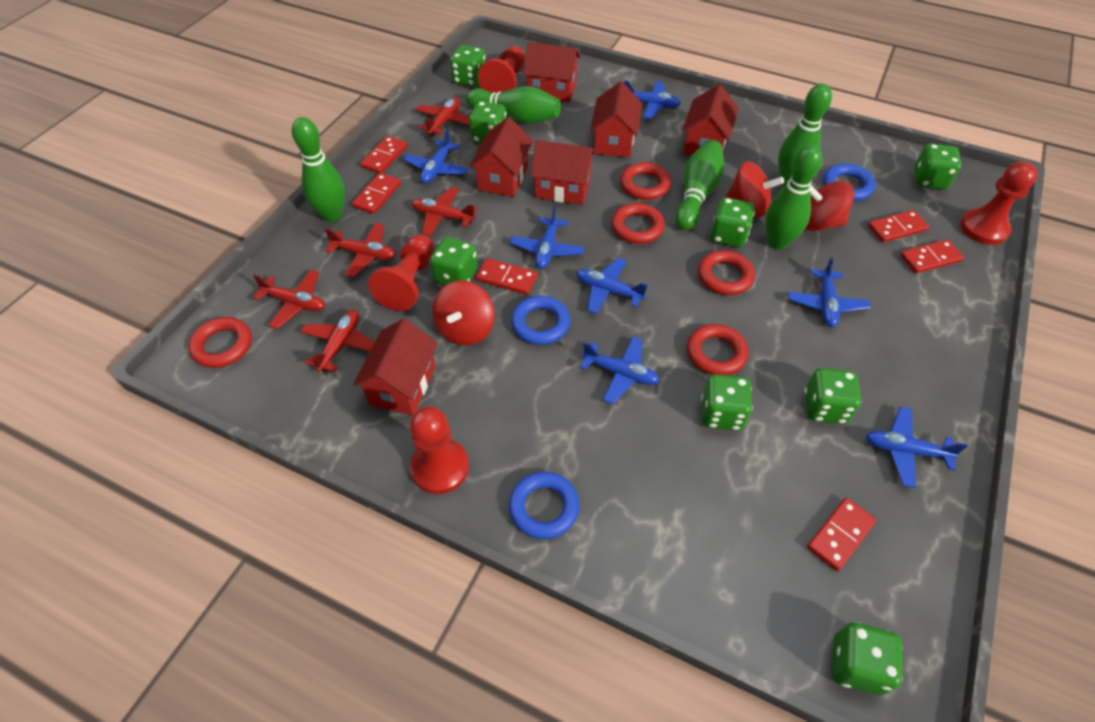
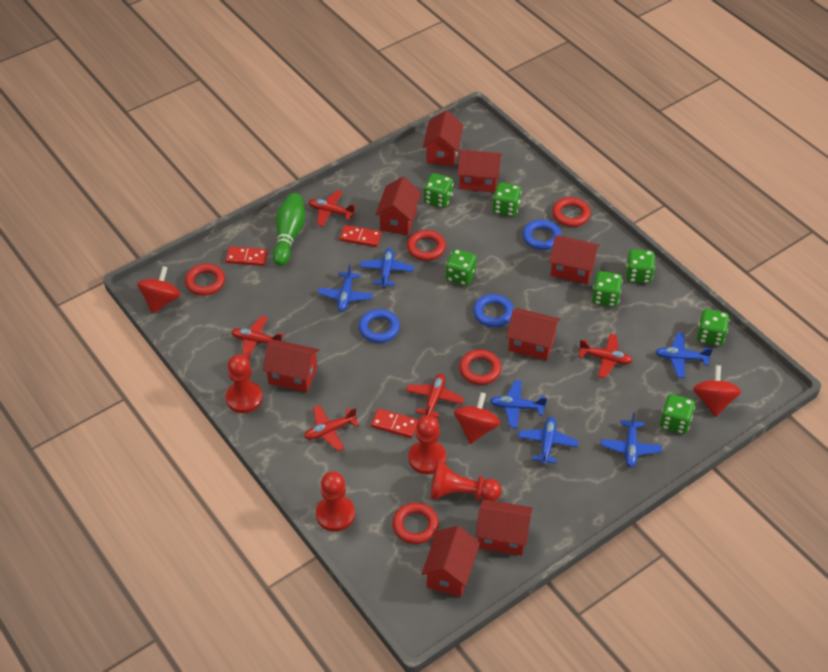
blue plane: 7 -> 6
green bowling pin: 5 -> 1
green dice: 8 -> 7
red domino: 6 -> 3
red house: 6 -> 8

